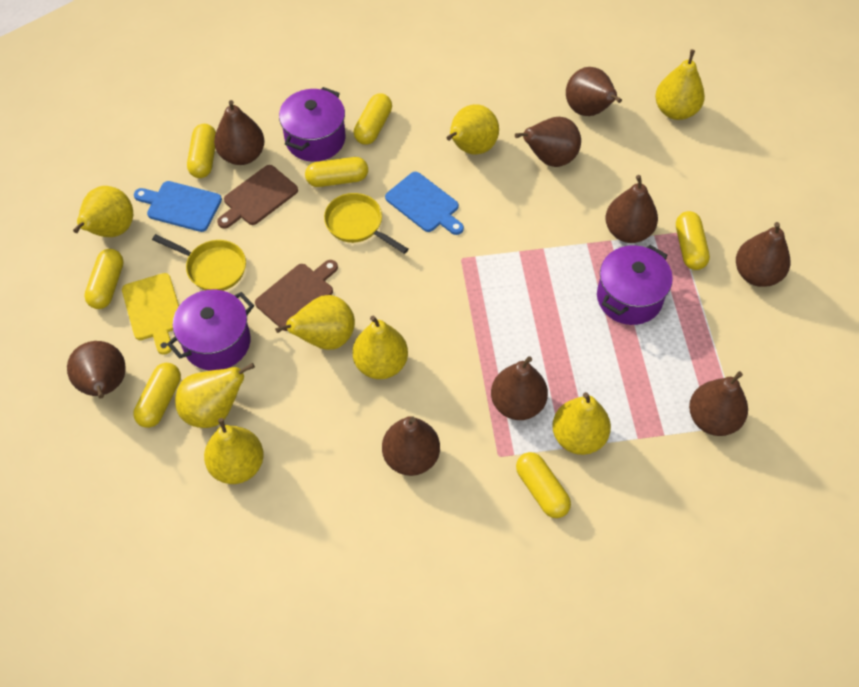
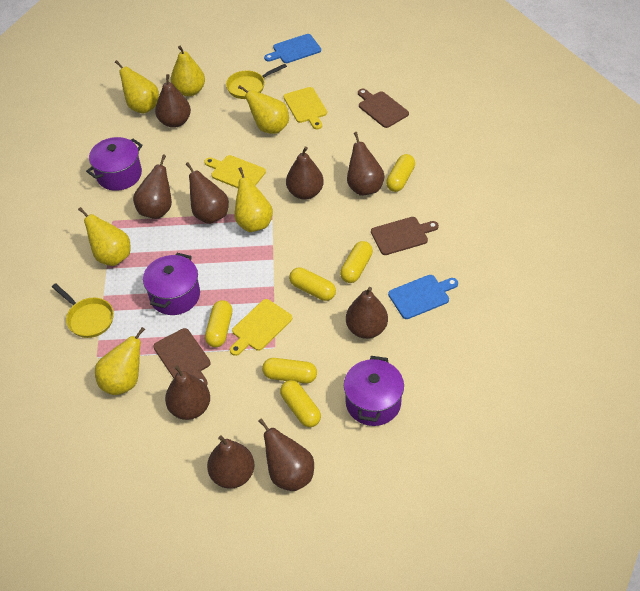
brown cutting board: 2 -> 3
yellow capsule: 7 -> 6
yellow cutting board: 1 -> 3
yellow pear: 8 -> 6

